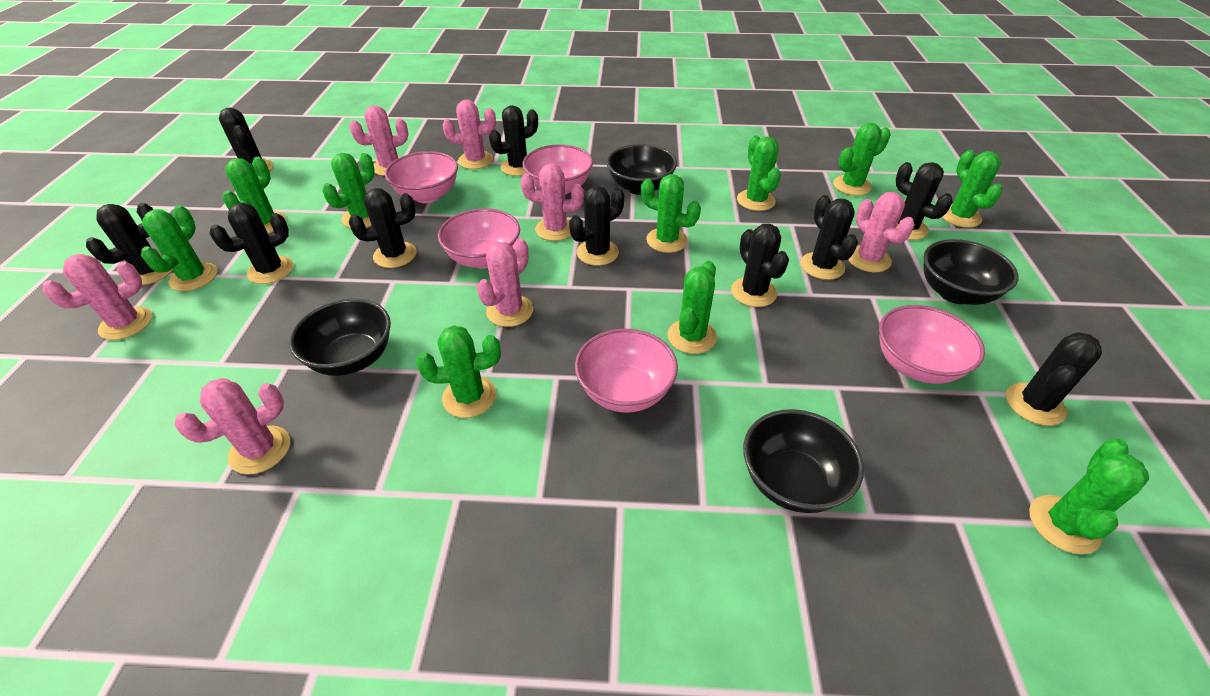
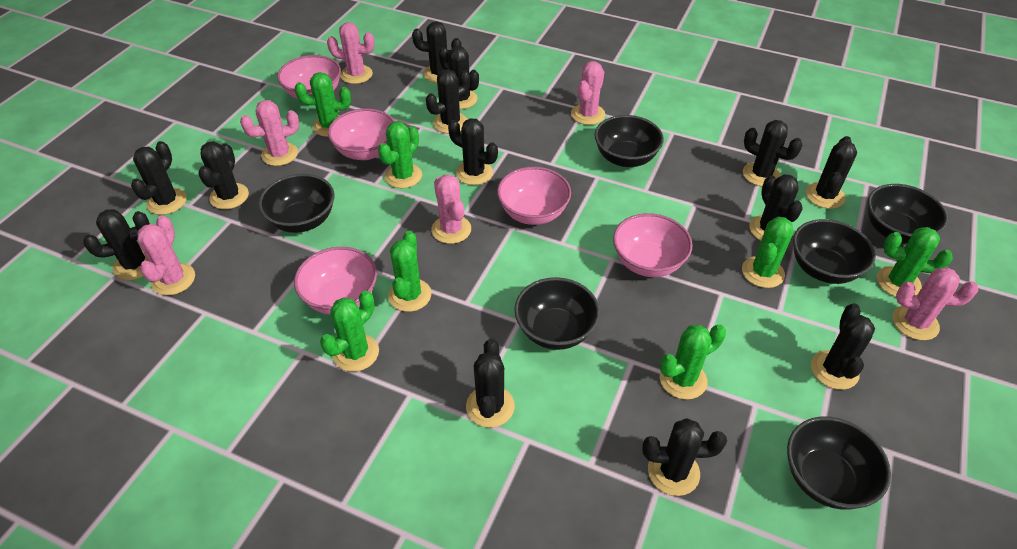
black bowl: 4 -> 6
black cactus: 10 -> 13
green cactus: 10 -> 7
pink cactus: 7 -> 6

